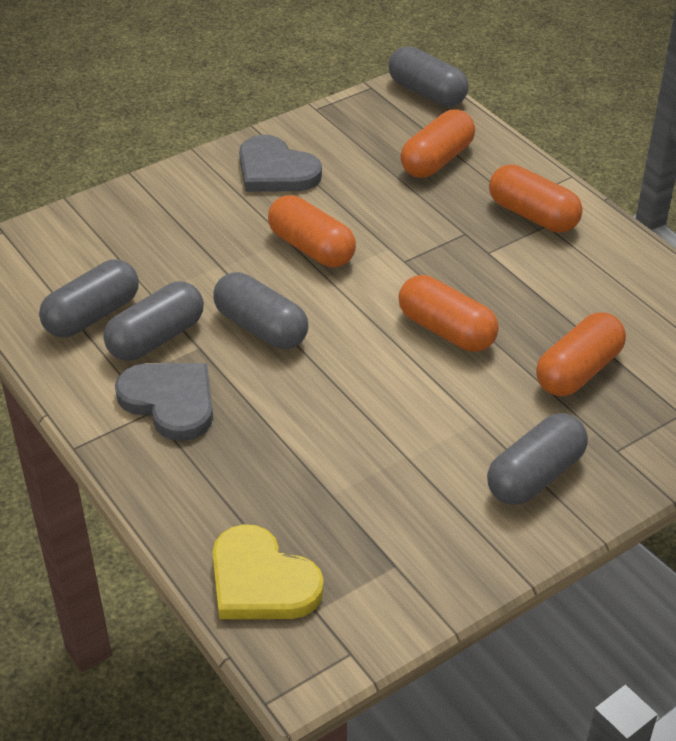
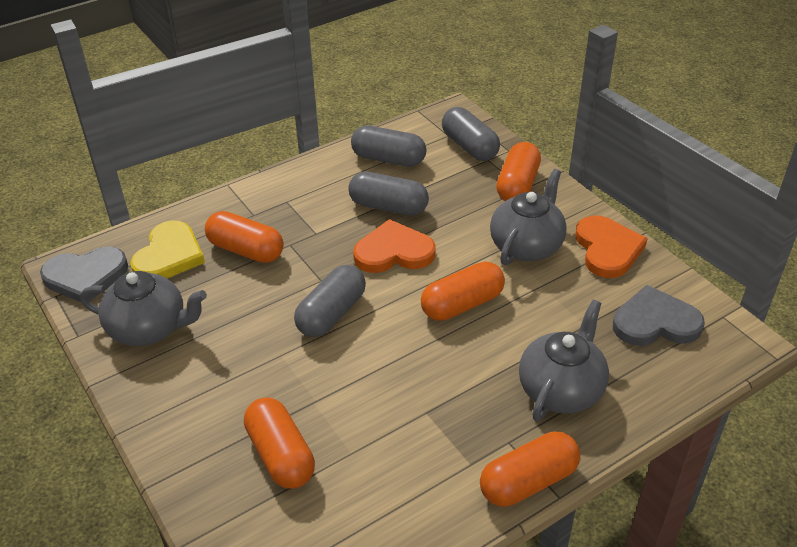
grey capsule: 5 -> 4
grey teapot: 0 -> 3
orange heart: 0 -> 2

